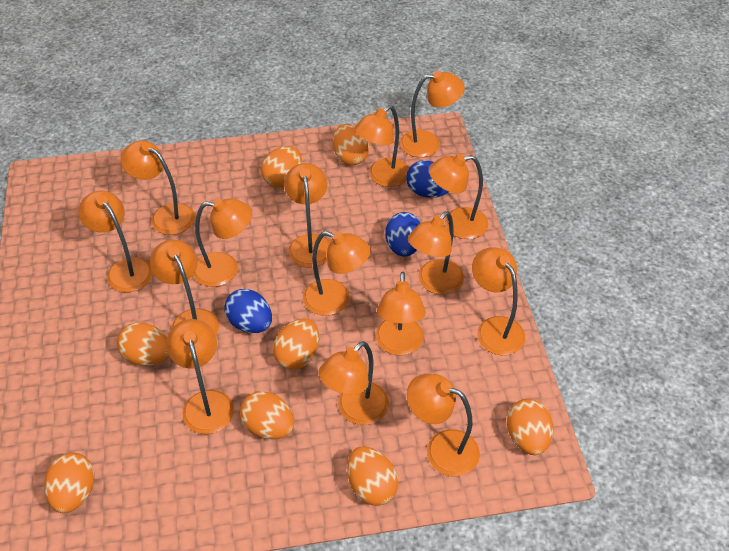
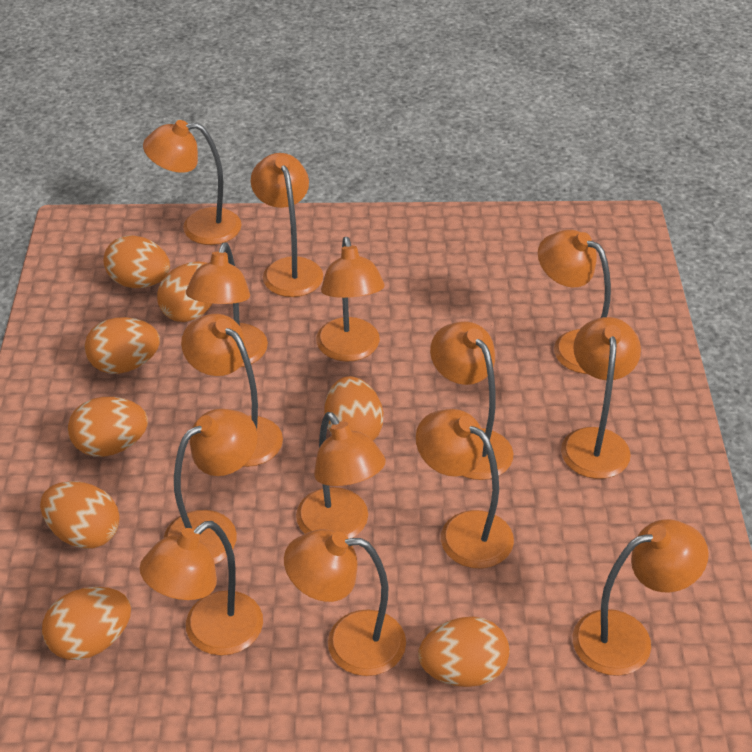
blue egg: 3 -> 0
orange lamp: 15 -> 14

